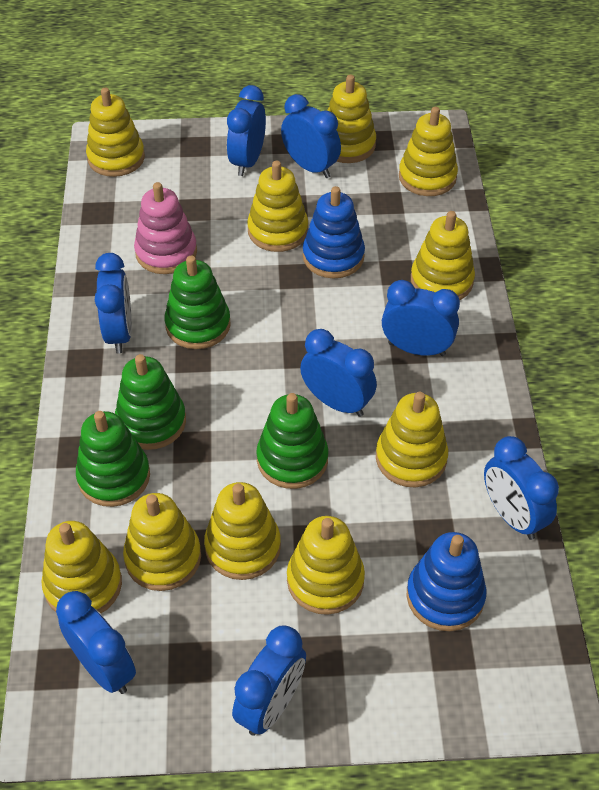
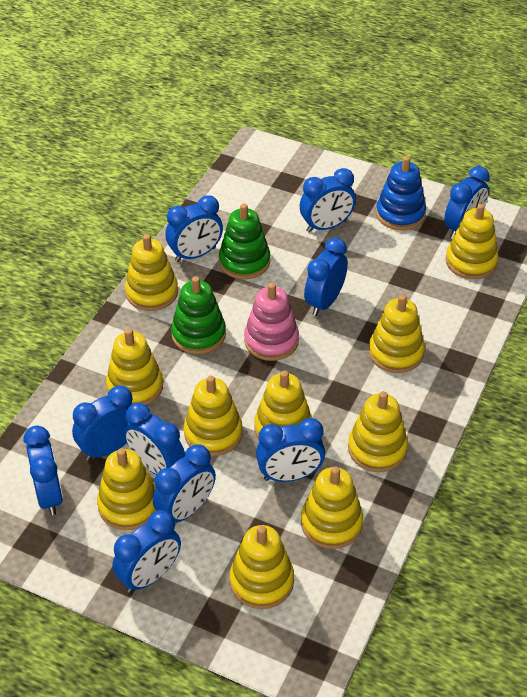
blue clock: 8 -> 10
blue stacking toy: 2 -> 1
green stacking toy: 4 -> 2

